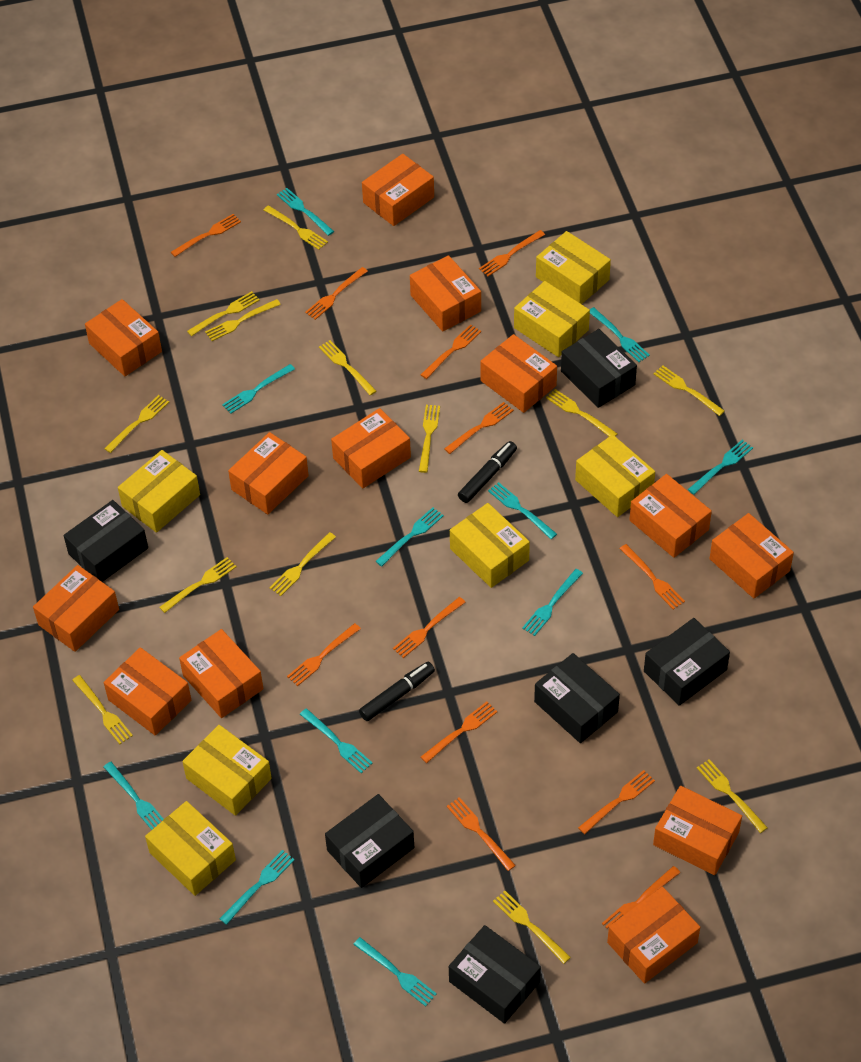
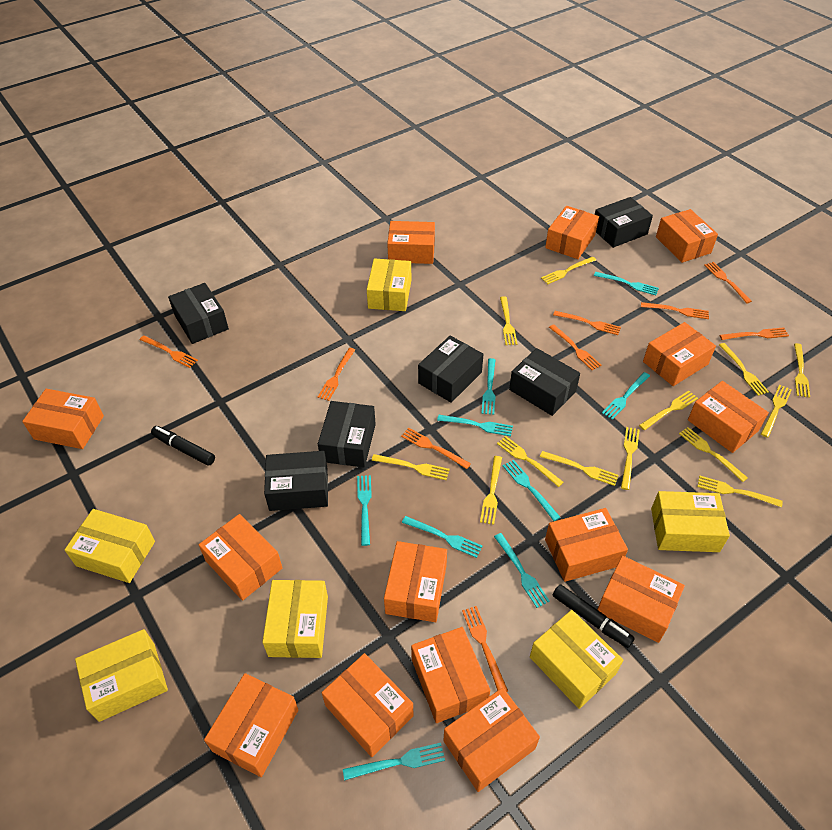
orange box: 13 -> 14
orange fork: 12 -> 9
turquoise fork: 11 -> 9
yellow box: 7 -> 6

